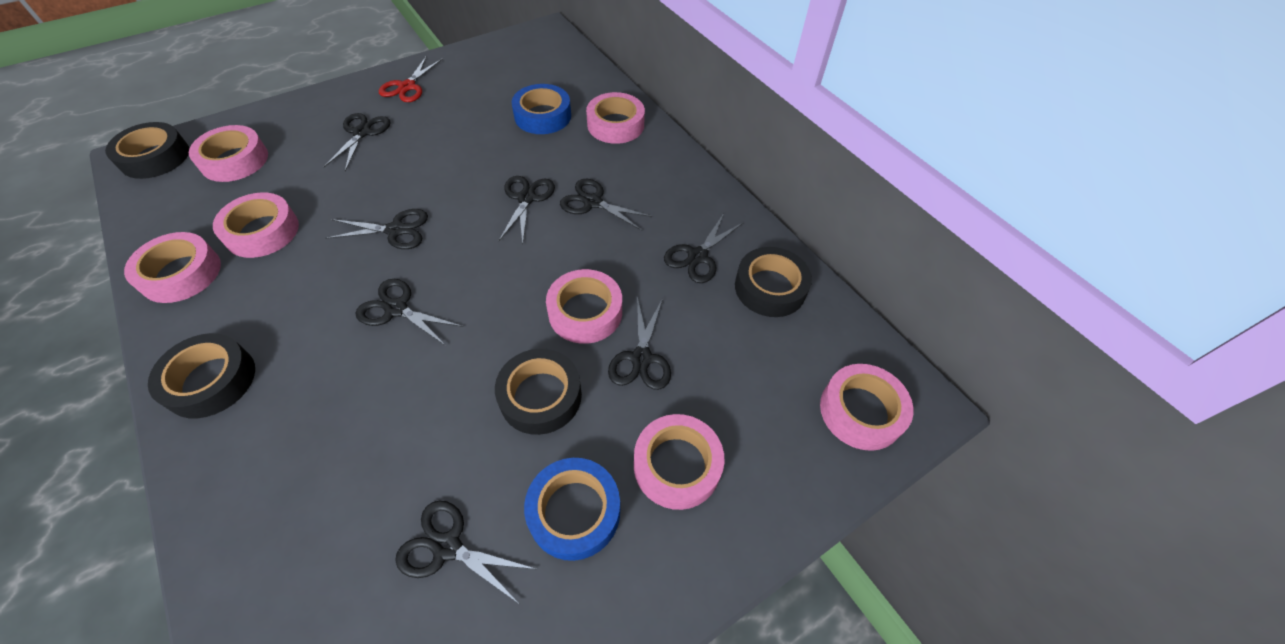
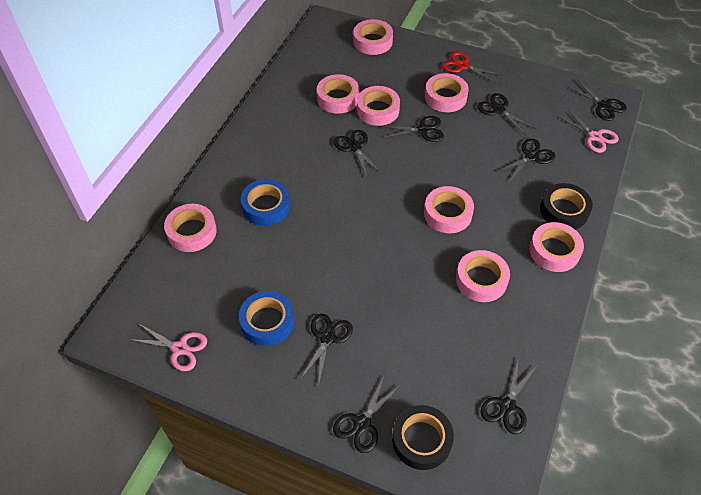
black tape: 4 -> 2
pink scissors: 0 -> 2
pink tape: 7 -> 8

